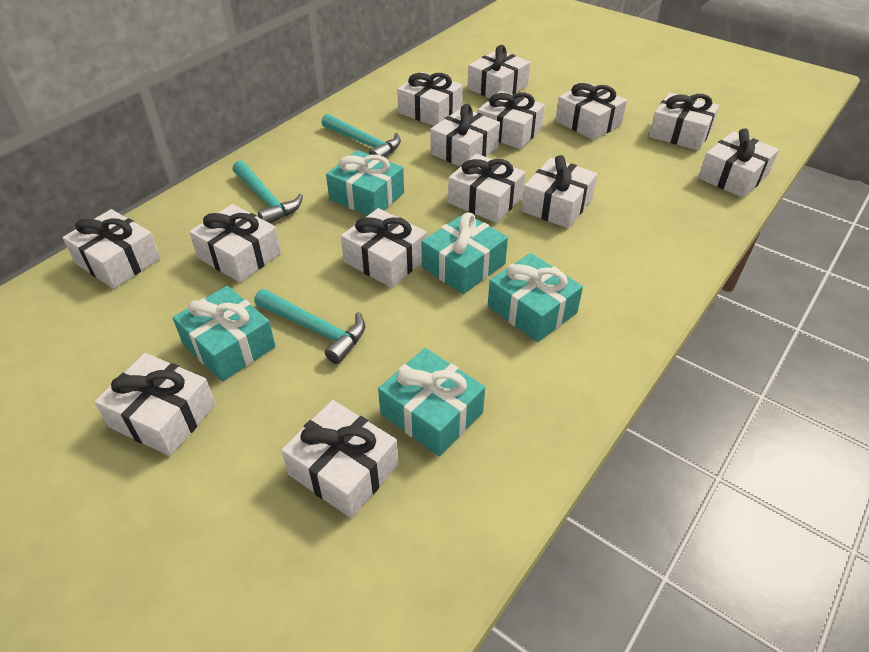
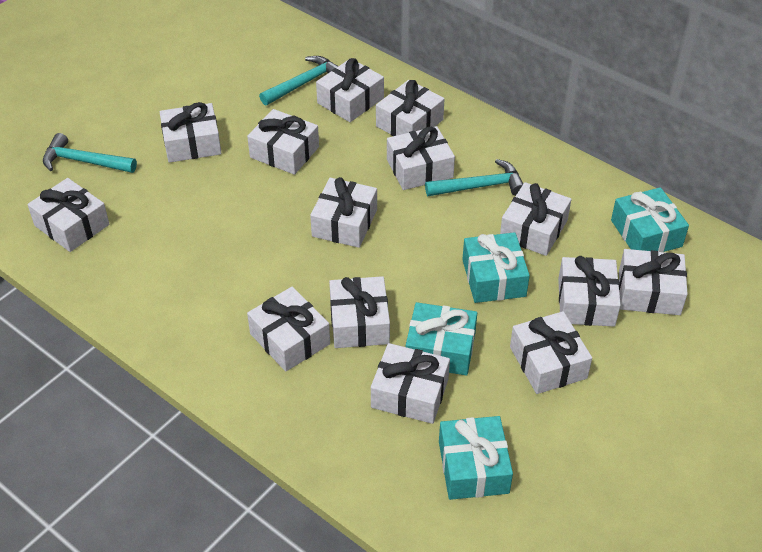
turquoise gift: 5 -> 4

